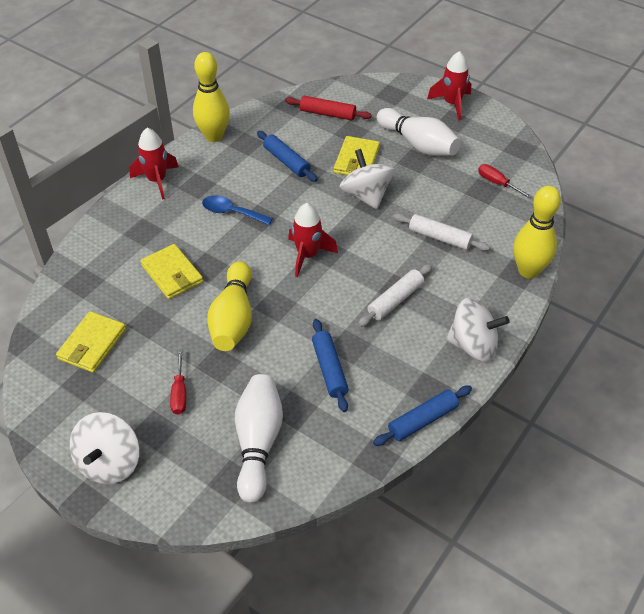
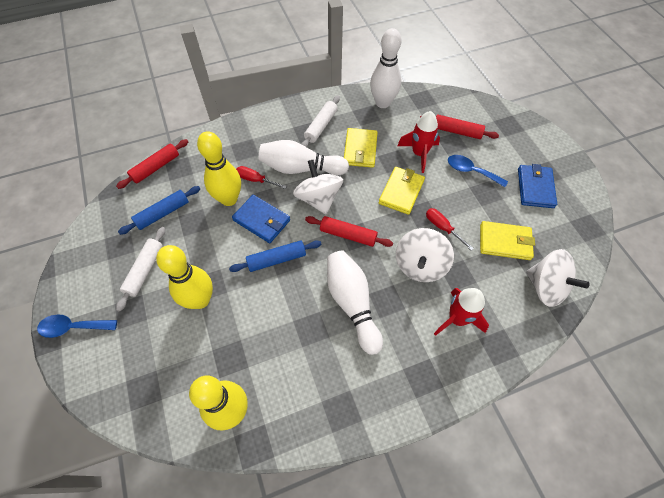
blue rolling pin: 3 -> 2
blue spoon: 1 -> 2
blue wallet: 0 -> 2
red rocket: 3 -> 2
red rolling pin: 1 -> 3
white bowling pin: 2 -> 3

